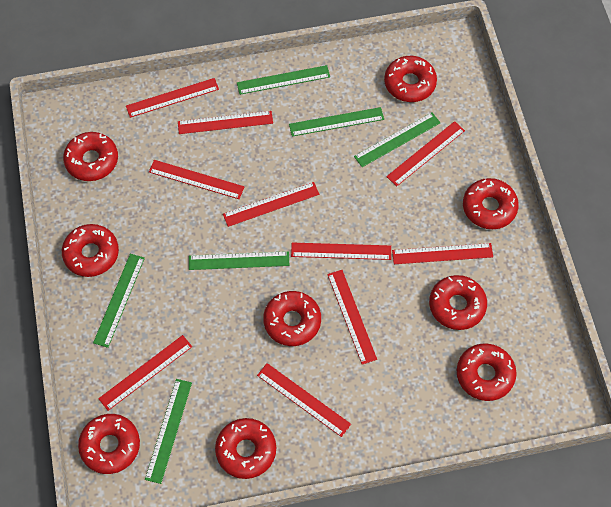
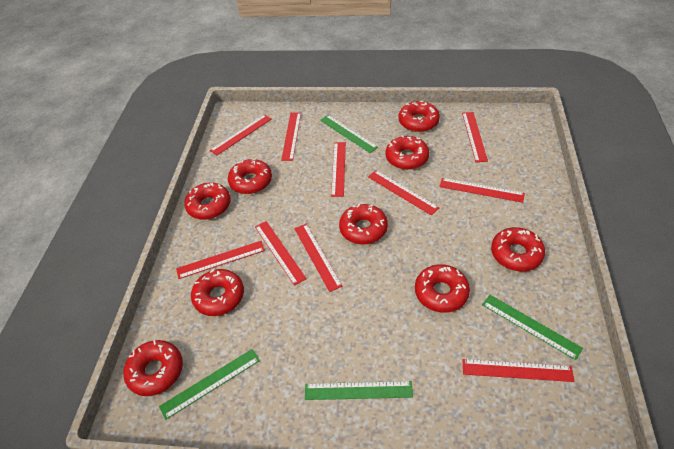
green ruler: 6 -> 4

